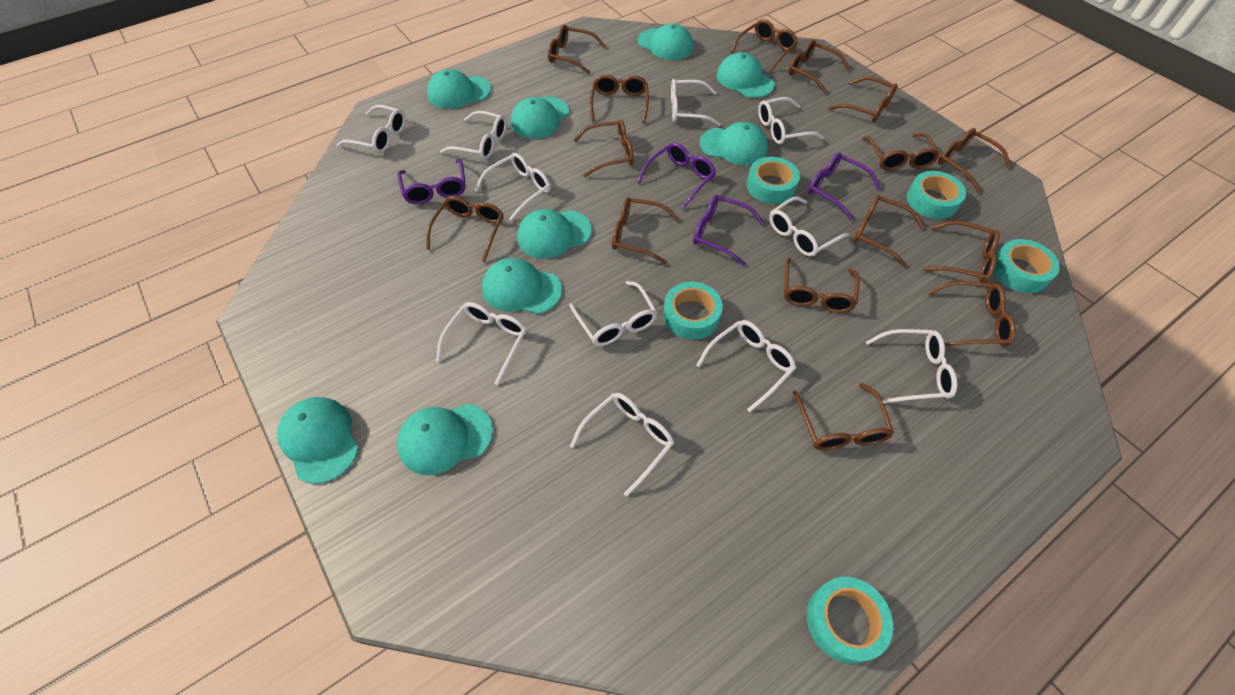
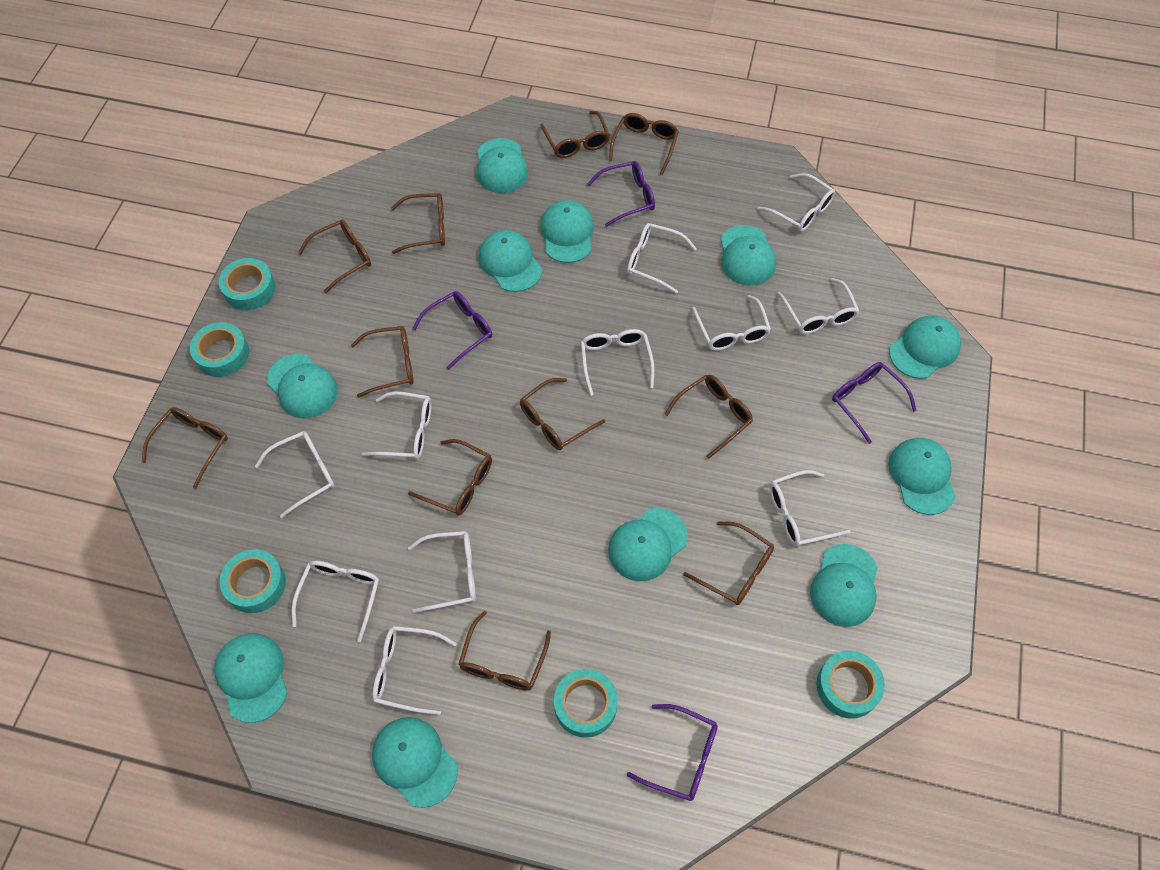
brown glasses: 15 -> 11
turquoise cap: 9 -> 11

